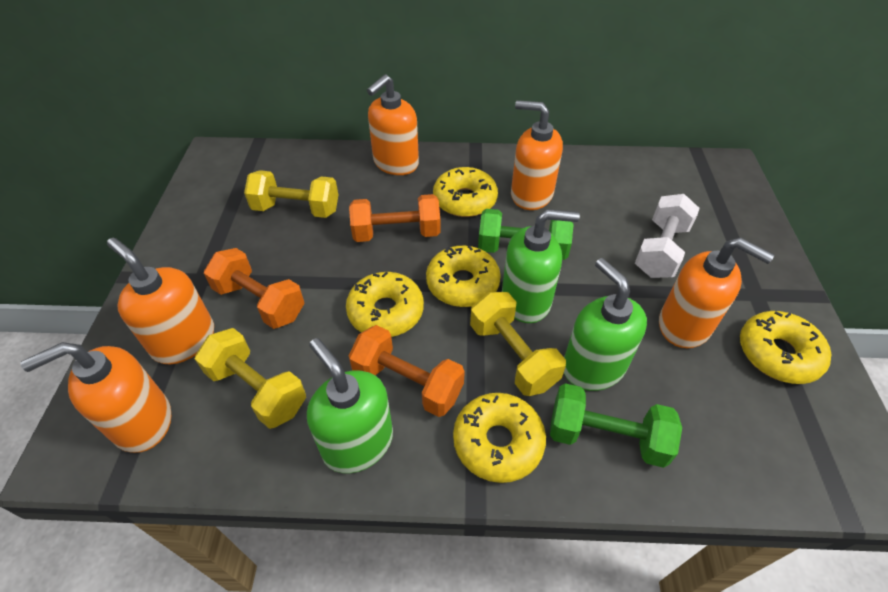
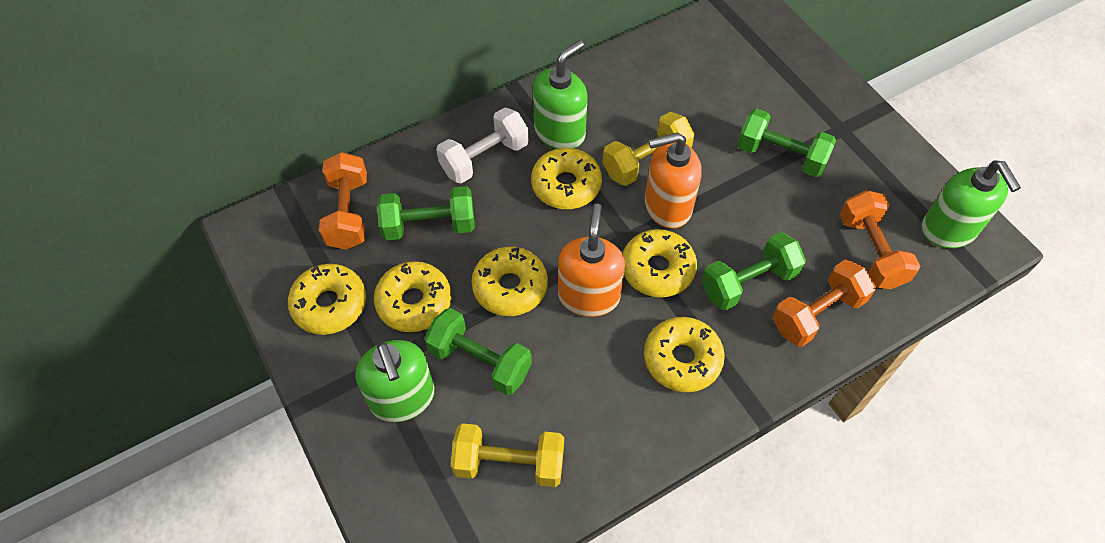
green dumbbell: 2 -> 4
orange soap dispenser: 5 -> 2
yellow donut: 5 -> 6
yellow dumbbell: 3 -> 2

